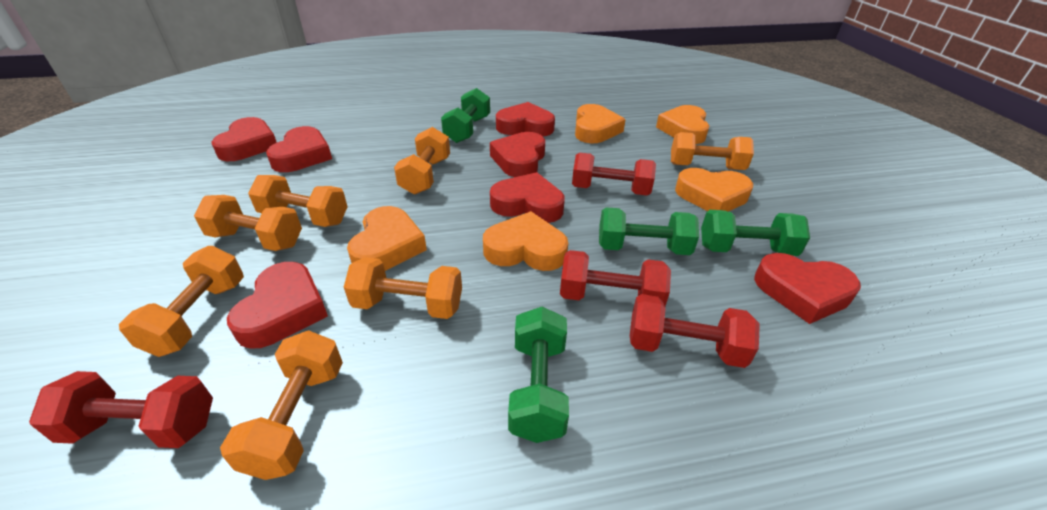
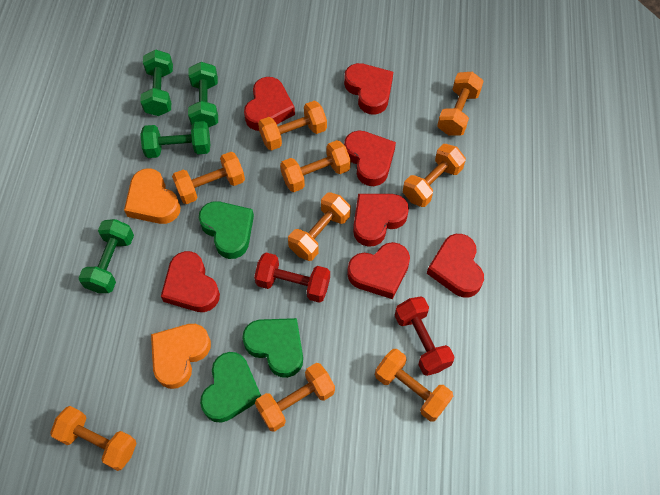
green heart: 0 -> 3
orange dumbbell: 7 -> 9
orange heart: 5 -> 2
red dumbbell: 4 -> 2

